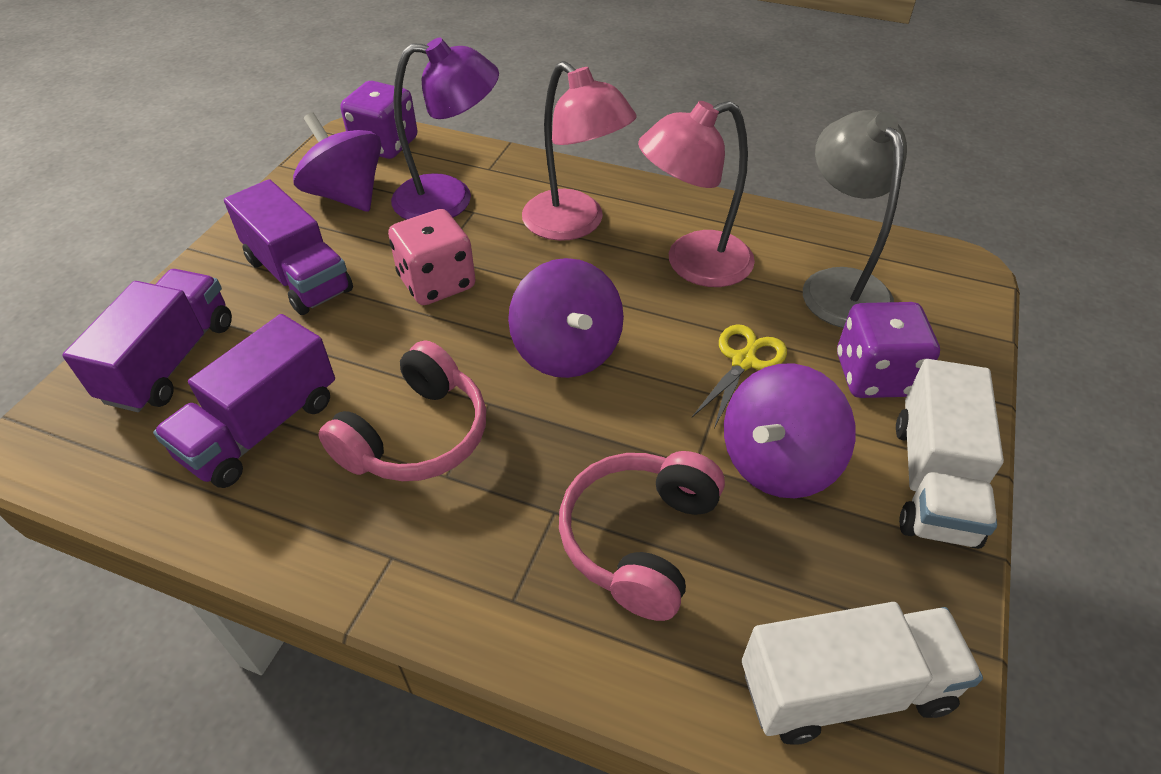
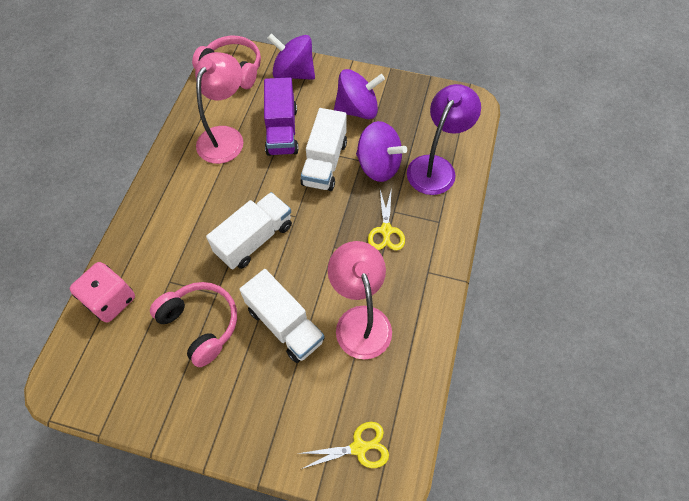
grey lamp: 1 -> 0
purple dice: 2 -> 0
purple truck: 3 -> 1
white truck: 2 -> 3
yellow scissors: 1 -> 2

